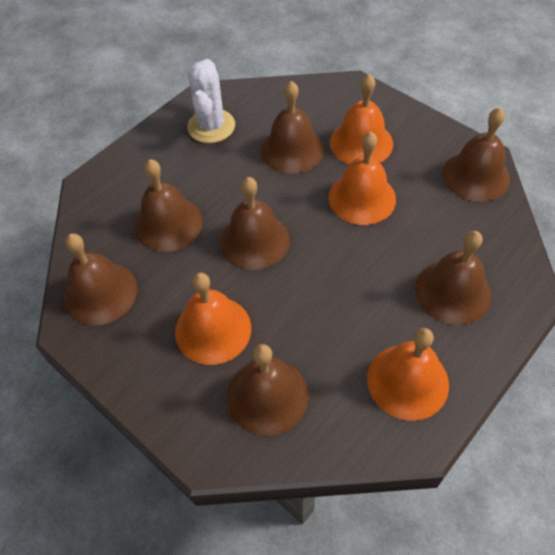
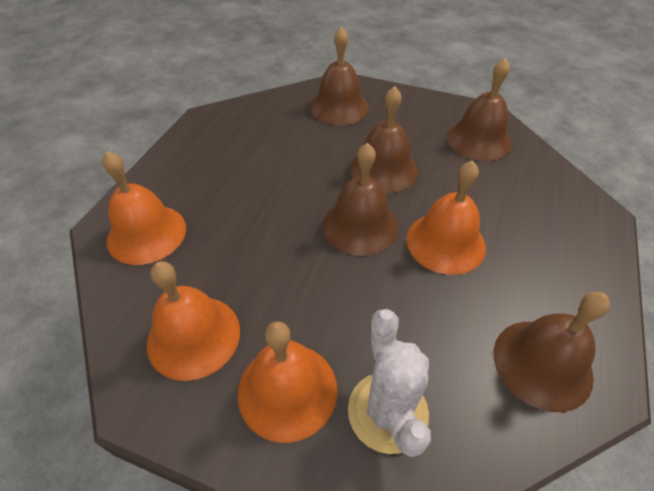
brown bell: 7 -> 5

